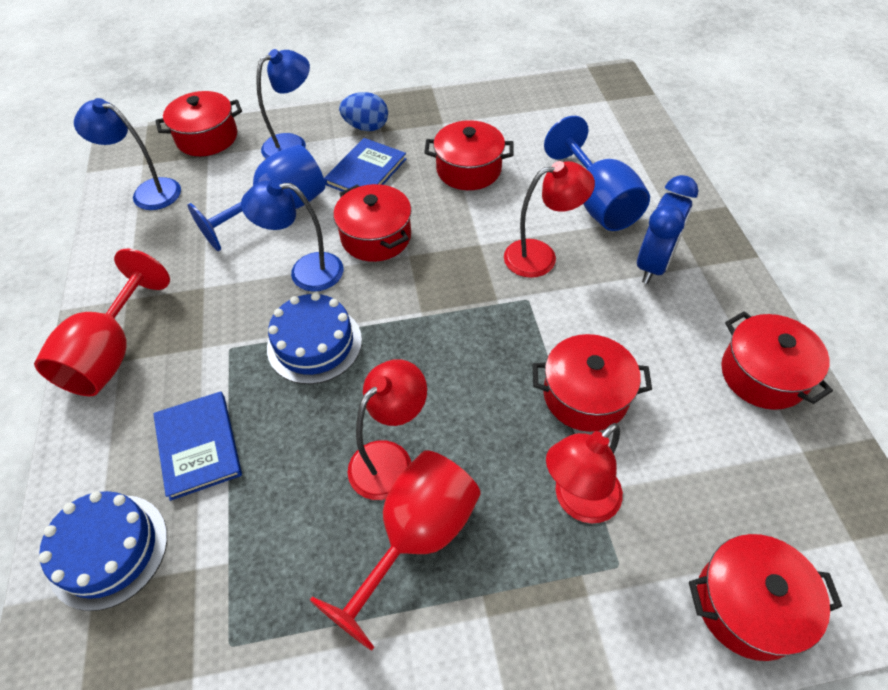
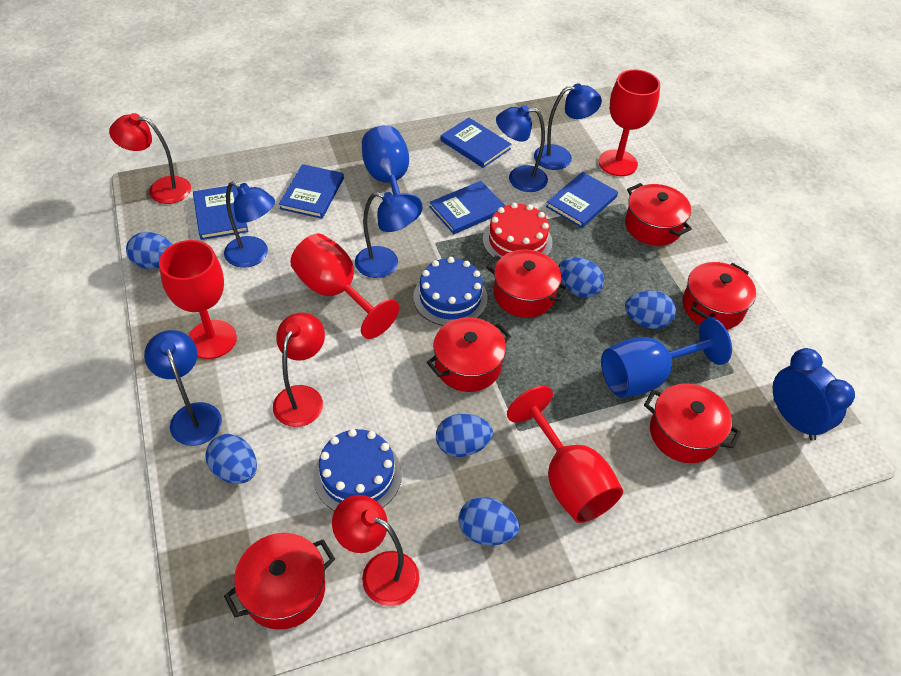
blue book: 2 -> 5
blue egg: 1 -> 6
blue lamp: 3 -> 5
red cake: 0 -> 1
red goblet: 2 -> 4

